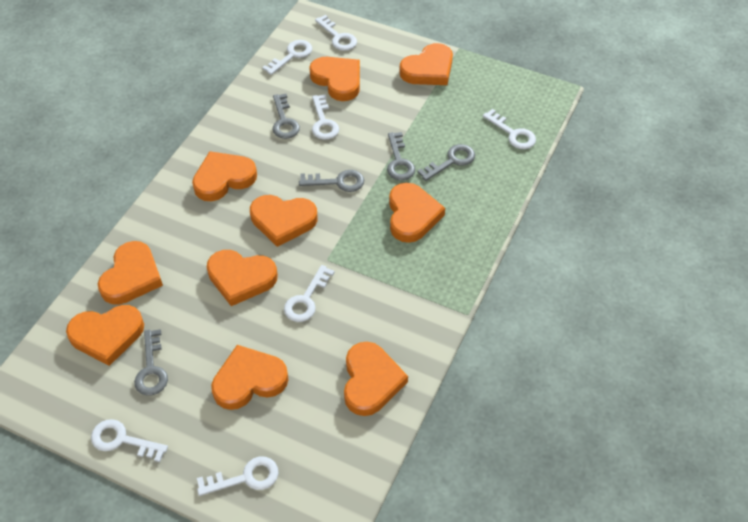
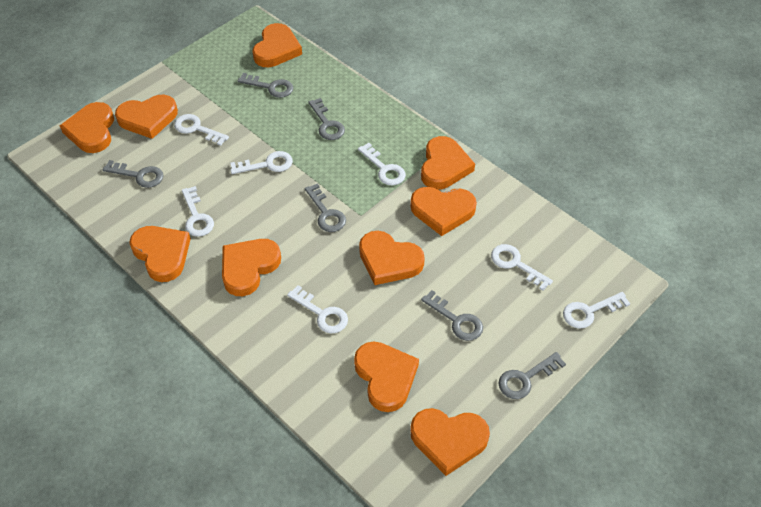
grey key: 5 -> 6

